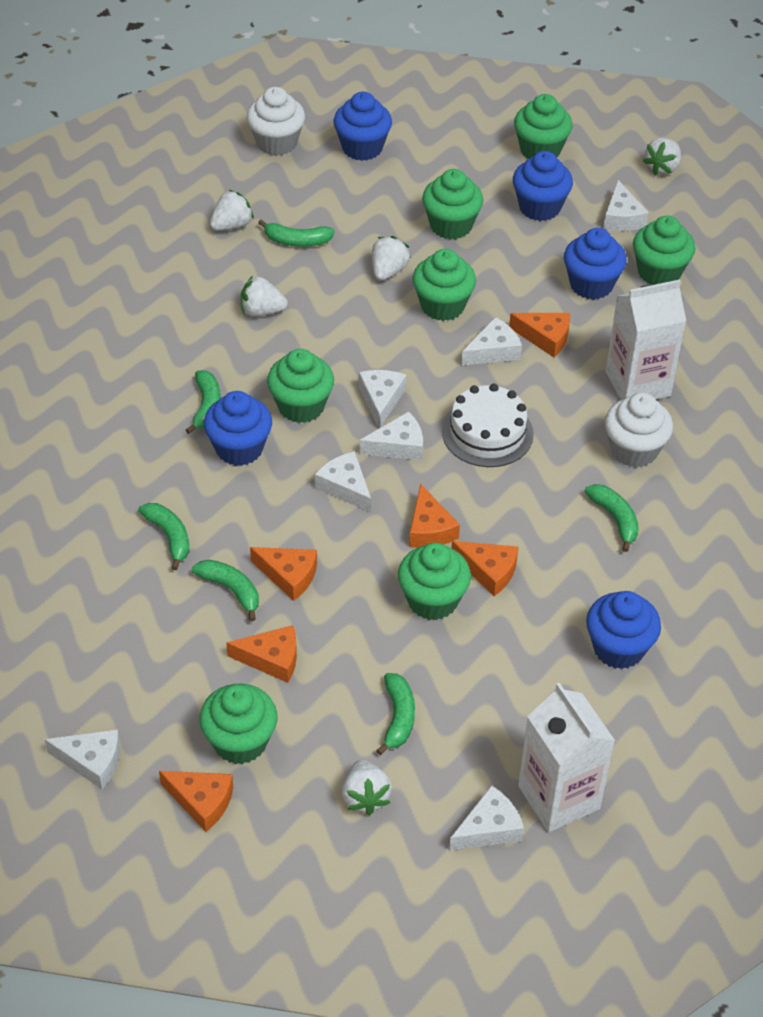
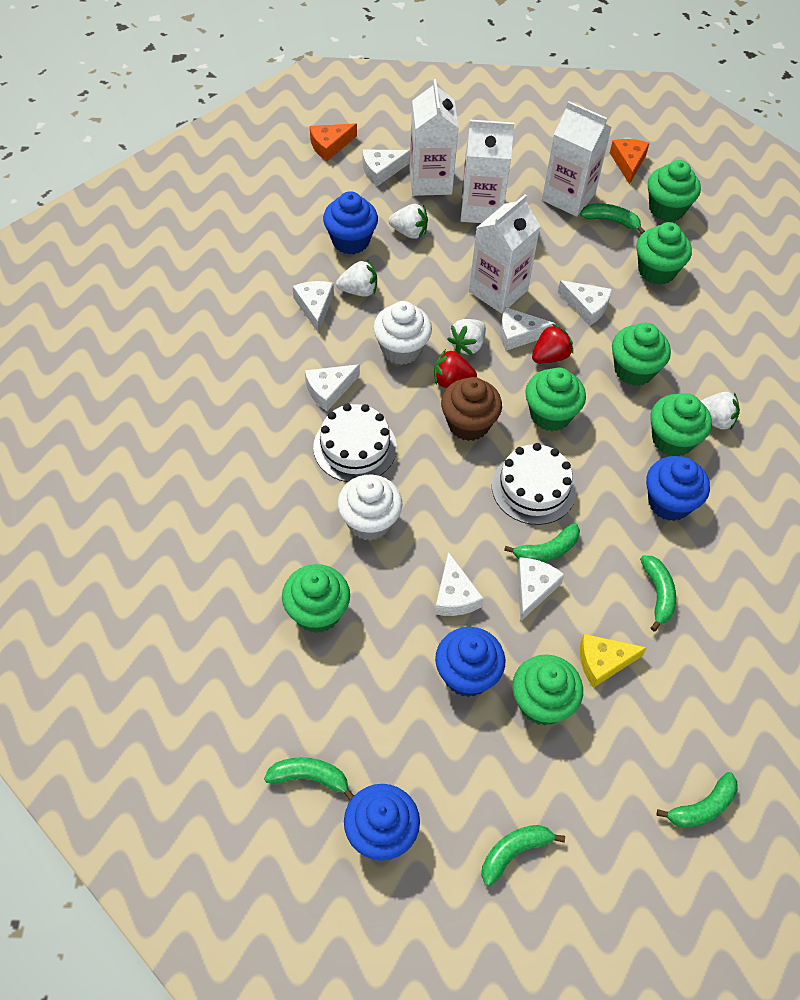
blue cupcake: 5 -> 4
brown cupcake: 0 -> 1
orange cheese: 6 -> 2
red strawberry: 0 -> 2
white cake: 1 -> 2
white carton: 2 -> 4
white strawberry: 5 -> 4
yellow cheese: 0 -> 1

